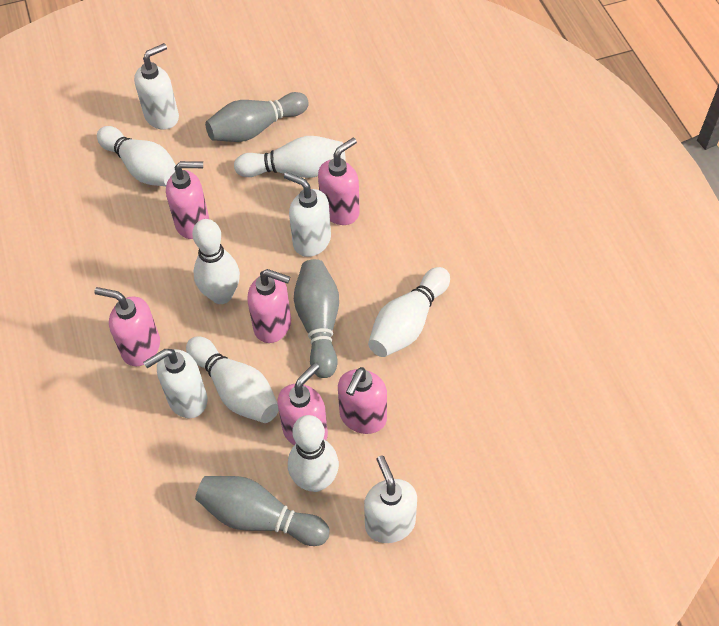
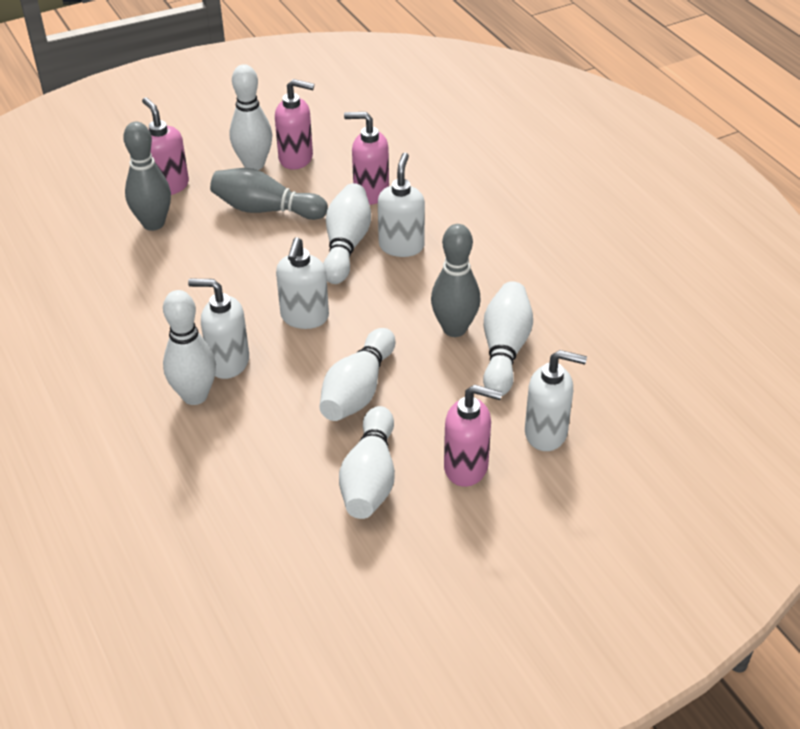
pink soap dispenser: 6 -> 4

